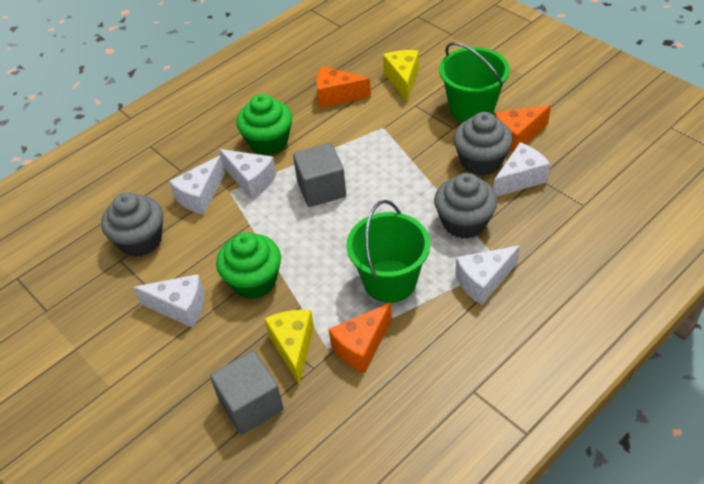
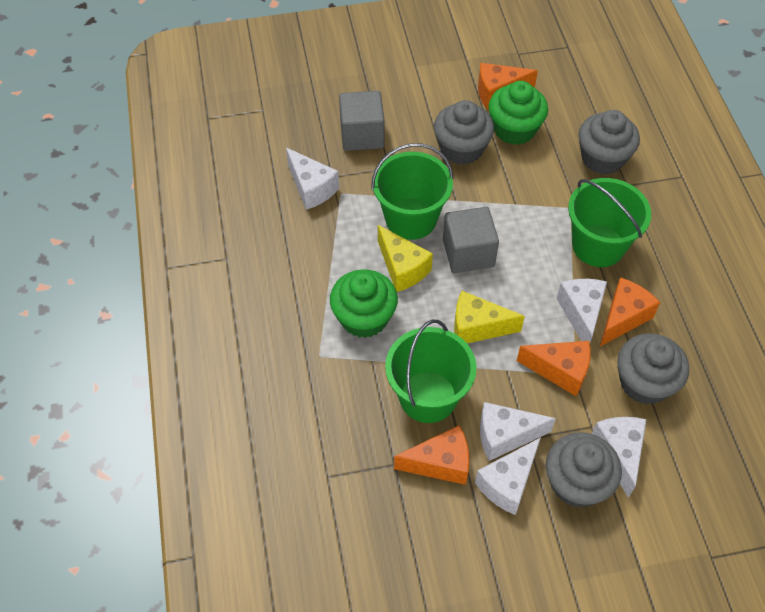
green bucket: 2 -> 3
grey cupcake: 3 -> 4
orange cheese: 3 -> 4

